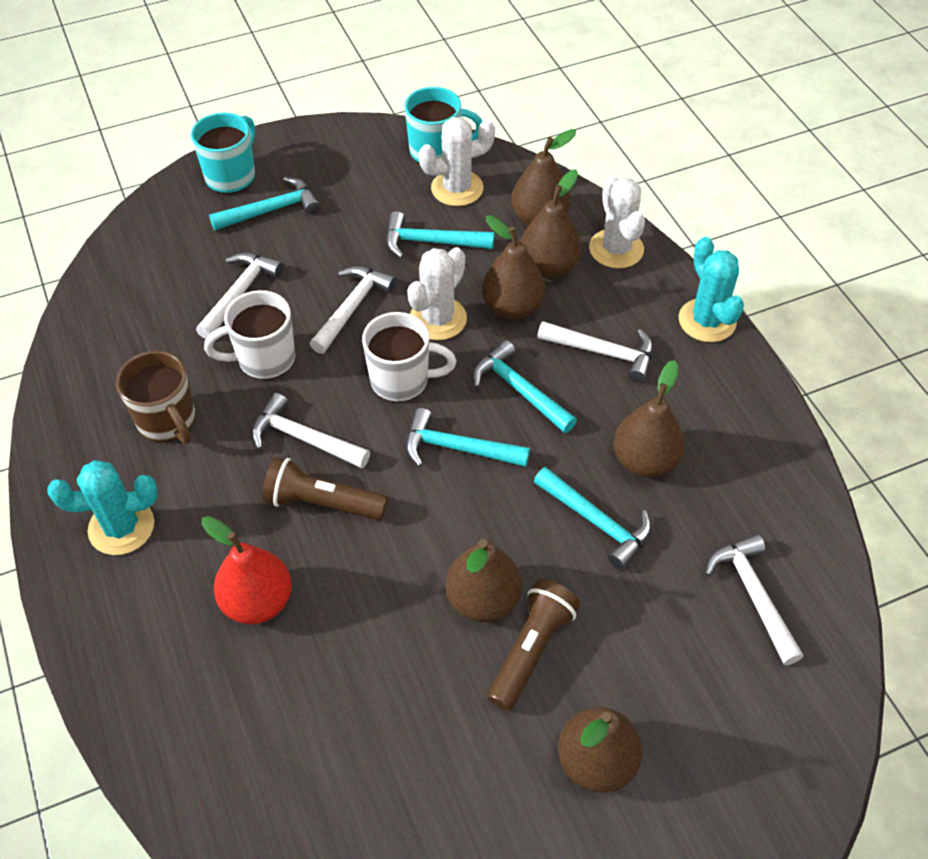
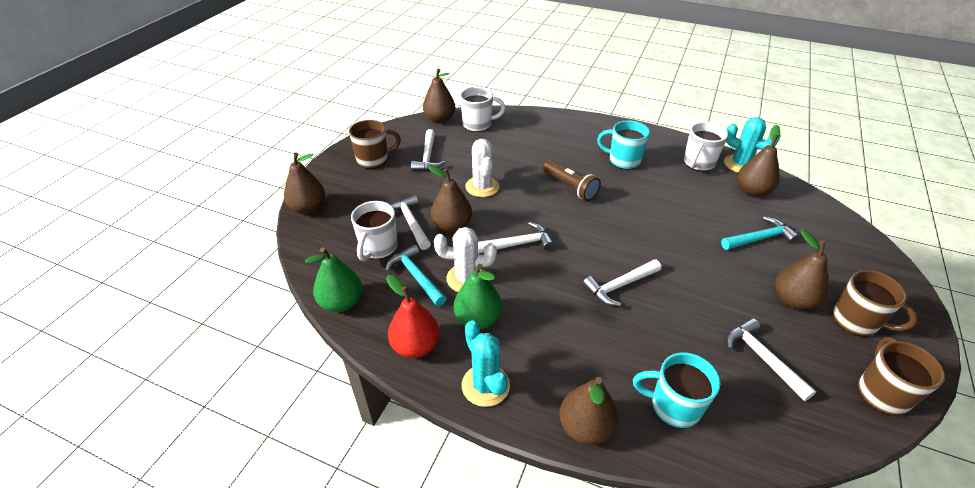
brown flashlight: 2 -> 1
brown mug: 1 -> 3
green pear: 0 -> 2
turquoise hammer: 5 -> 2
white cactus: 3 -> 2
white mug: 2 -> 3

